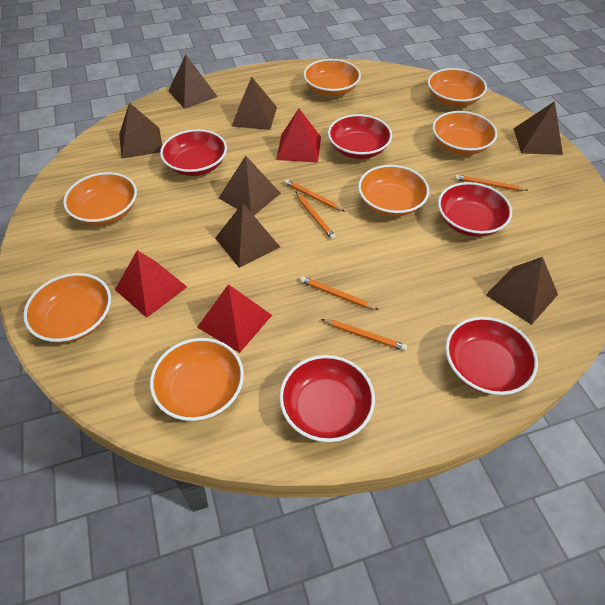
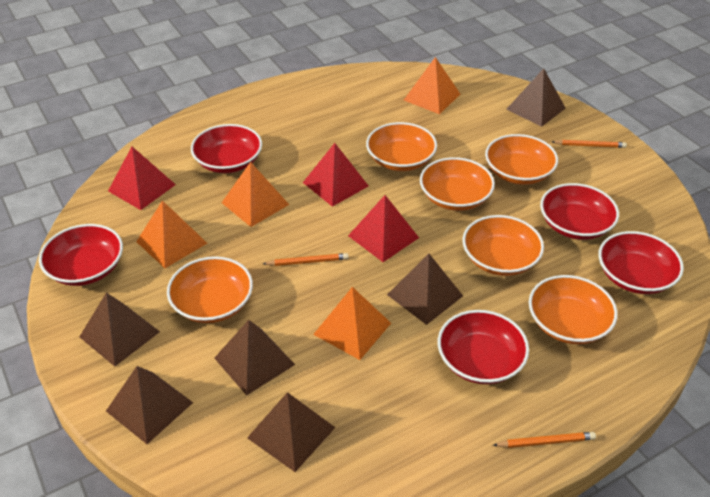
brown pyramid: 7 -> 6
orange bowl: 7 -> 6
orange pencil: 5 -> 3
orange pyramid: 0 -> 4

